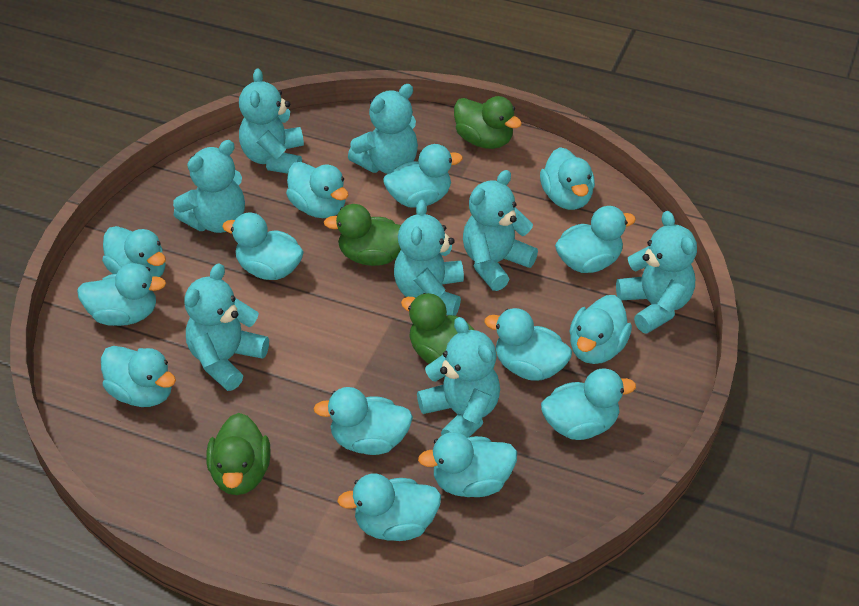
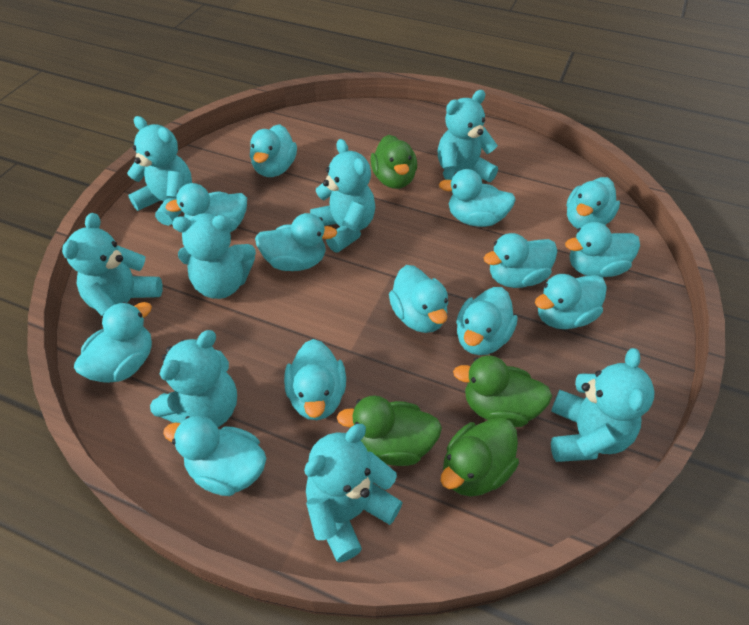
turquoise duck: 14 -> 13

